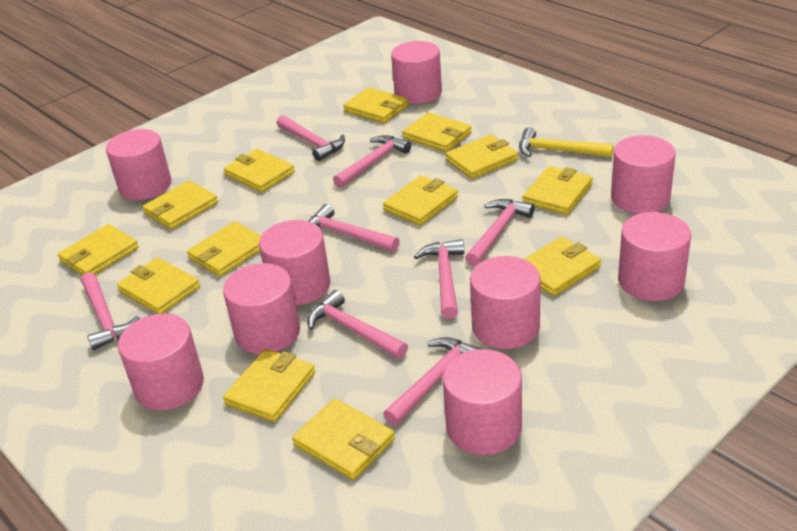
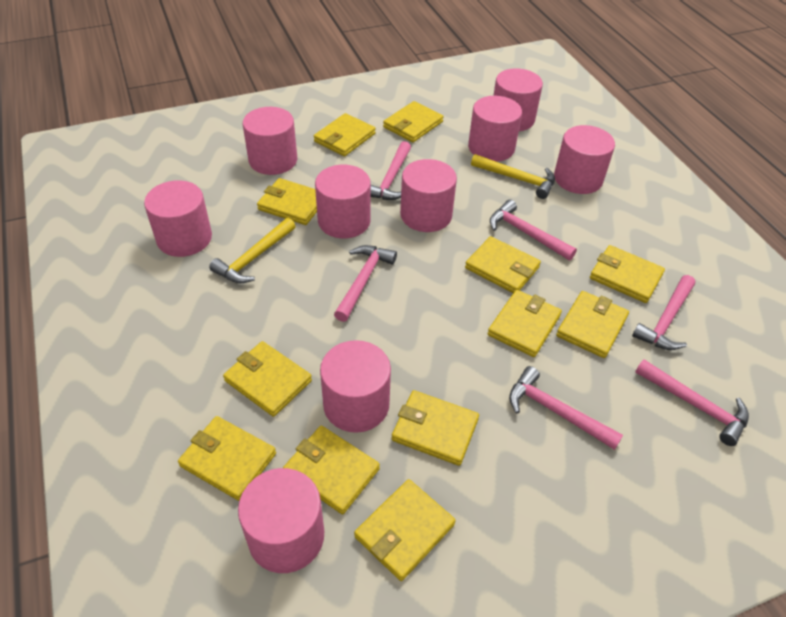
pink hammer: 8 -> 6
yellow hammer: 1 -> 2
yellow wallet: 13 -> 12

